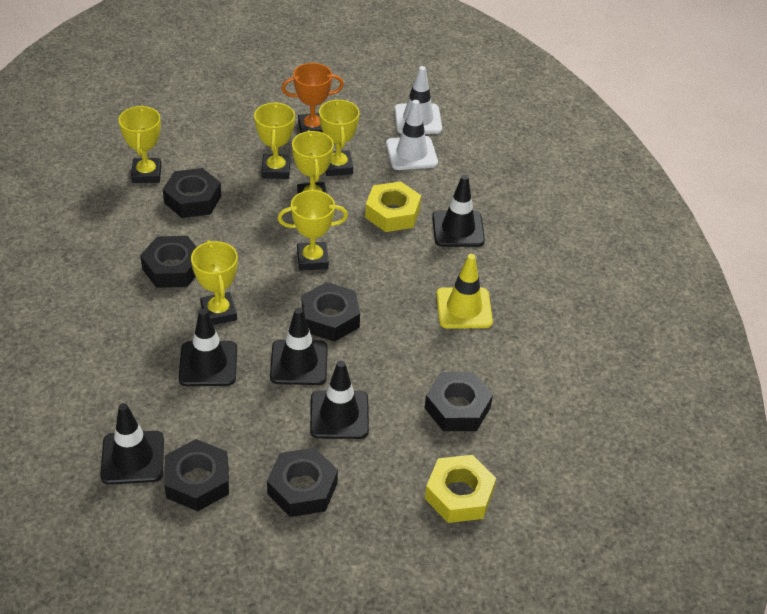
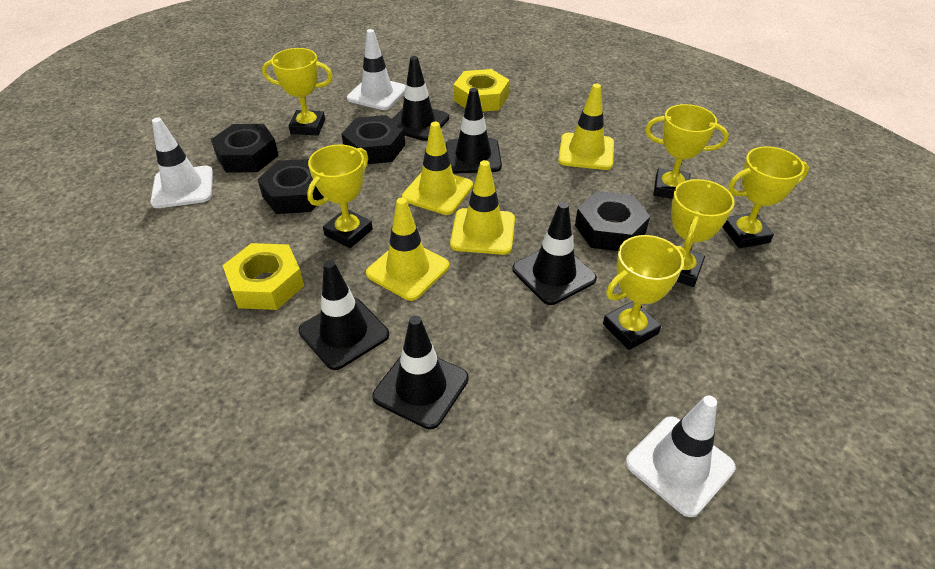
black nut: 6 -> 4
orange trophy: 1 -> 0
white traffic cone: 2 -> 3
yellow traffic cone: 1 -> 4

